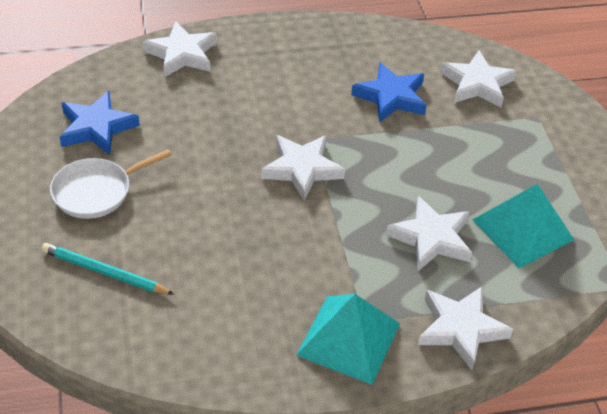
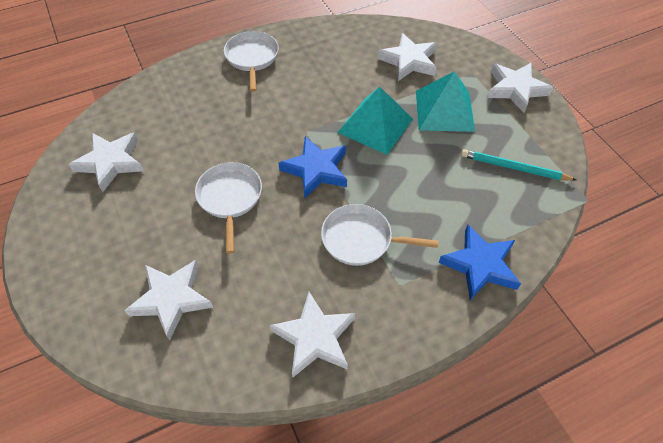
white pan: 1 -> 3

